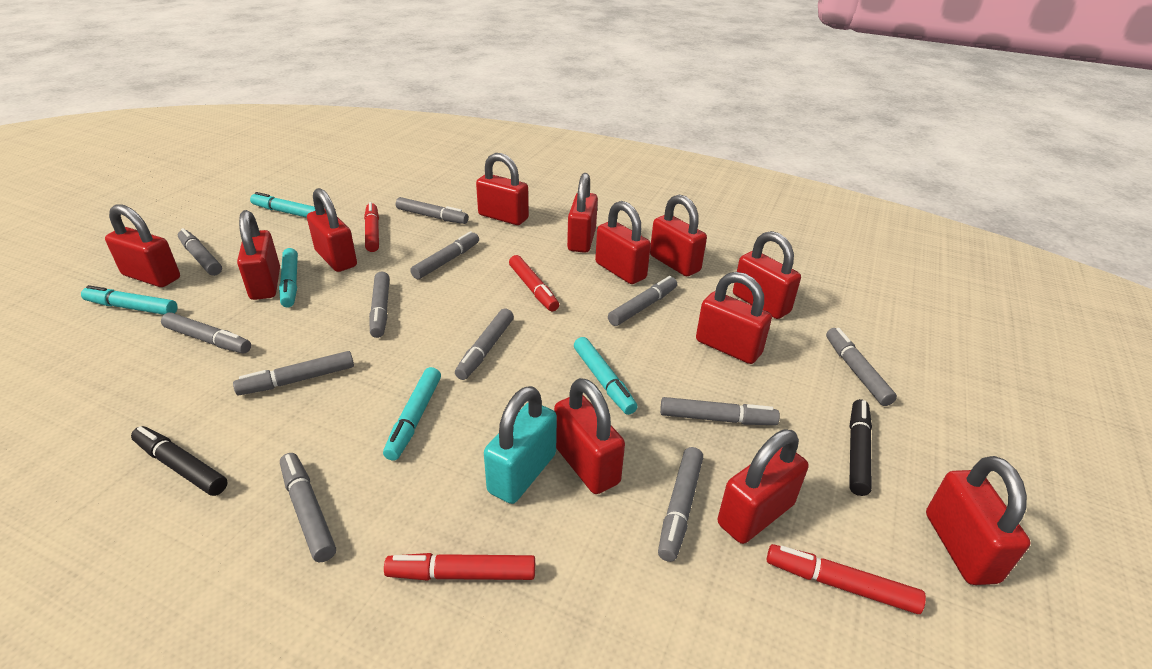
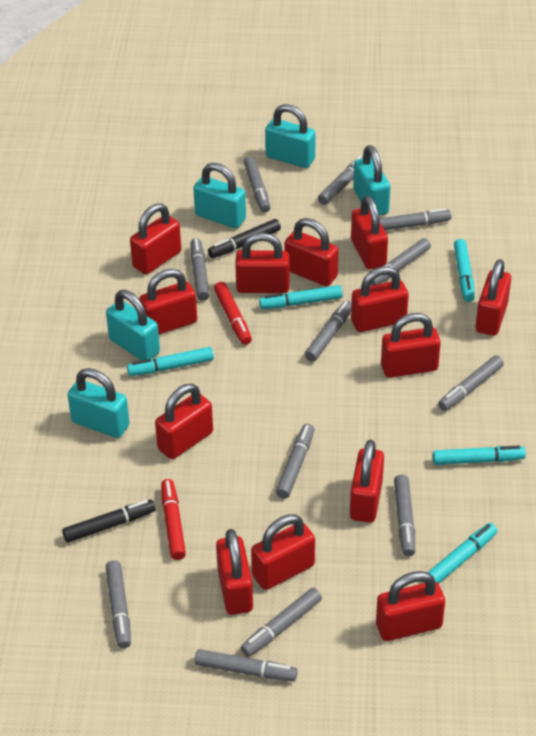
red marker: 4 -> 2
red padlock: 12 -> 13
turquoise padlock: 1 -> 5

